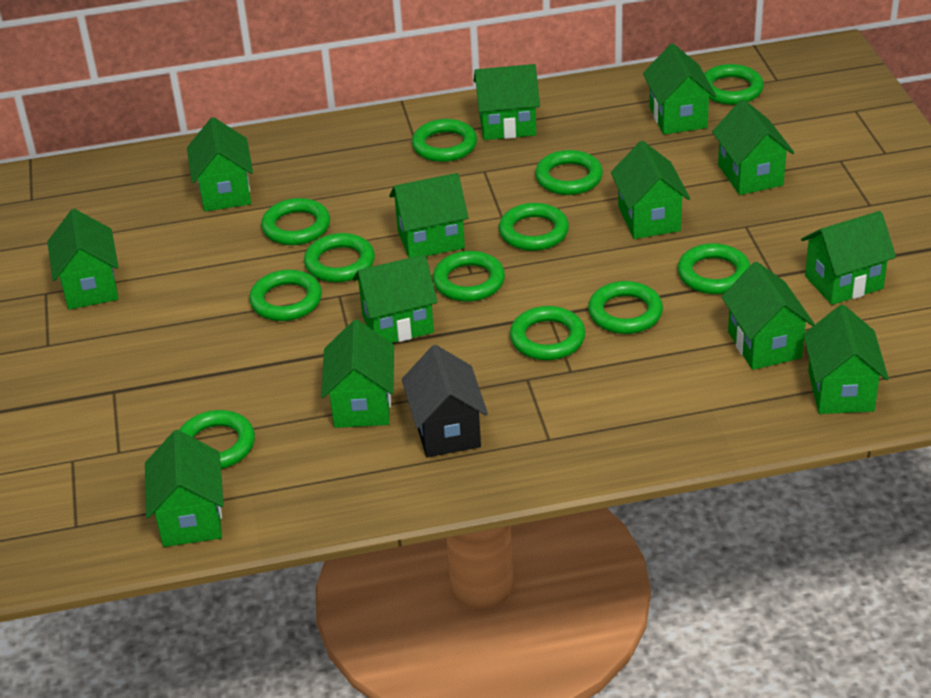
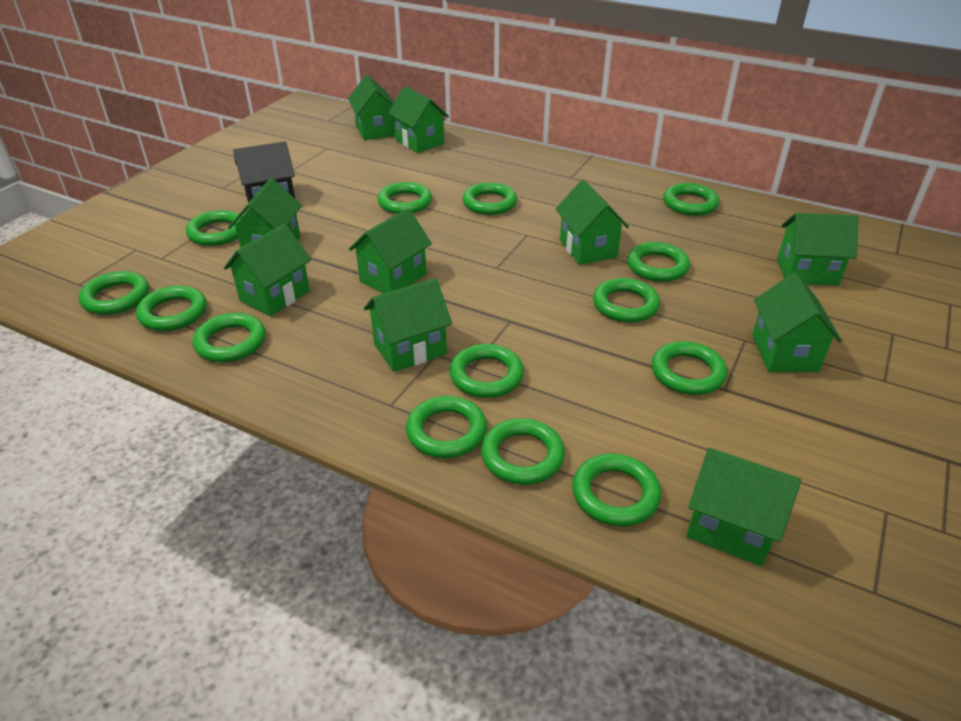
green house: 13 -> 10
green ring: 12 -> 14

